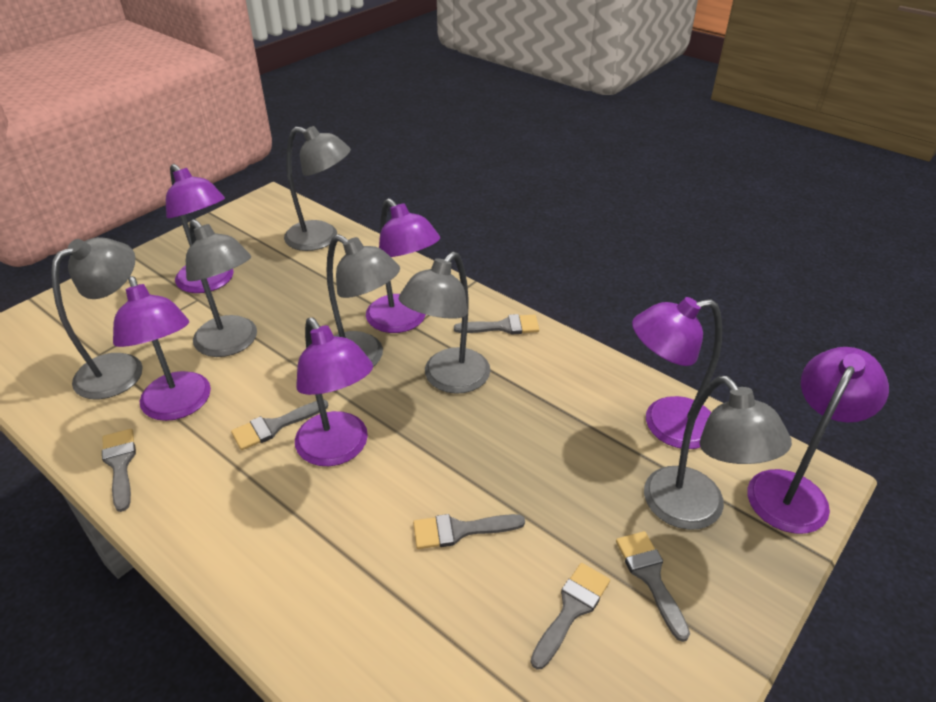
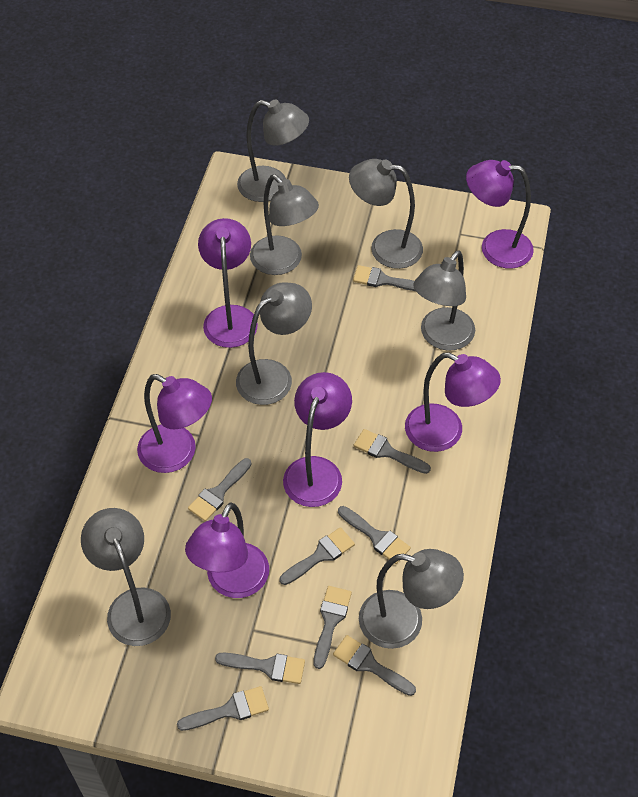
grey brush: 6 -> 9
grey lamp: 6 -> 7

